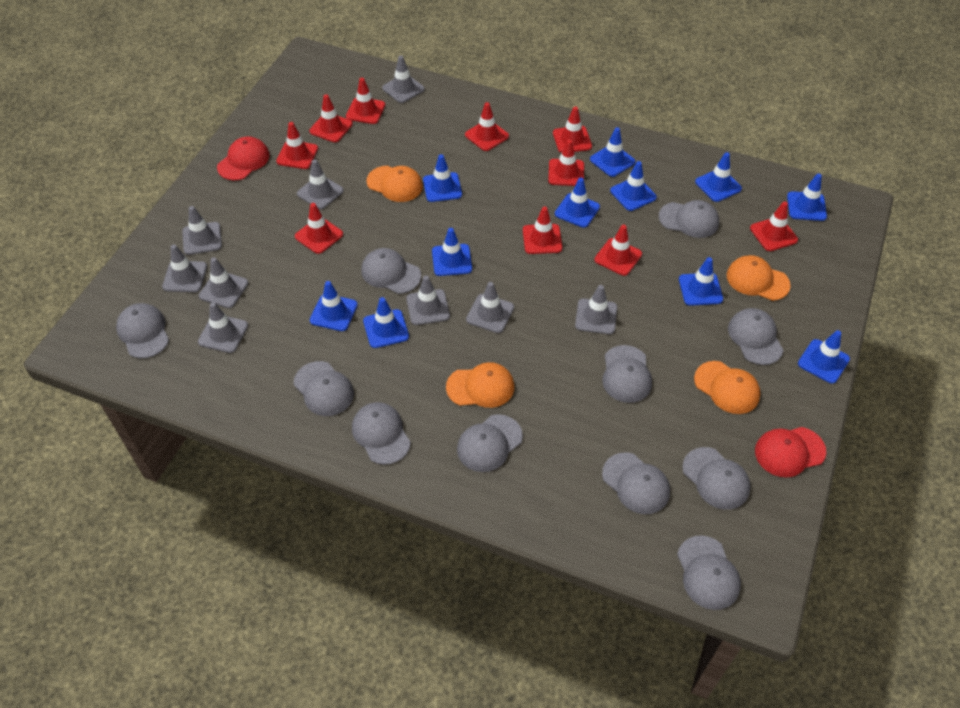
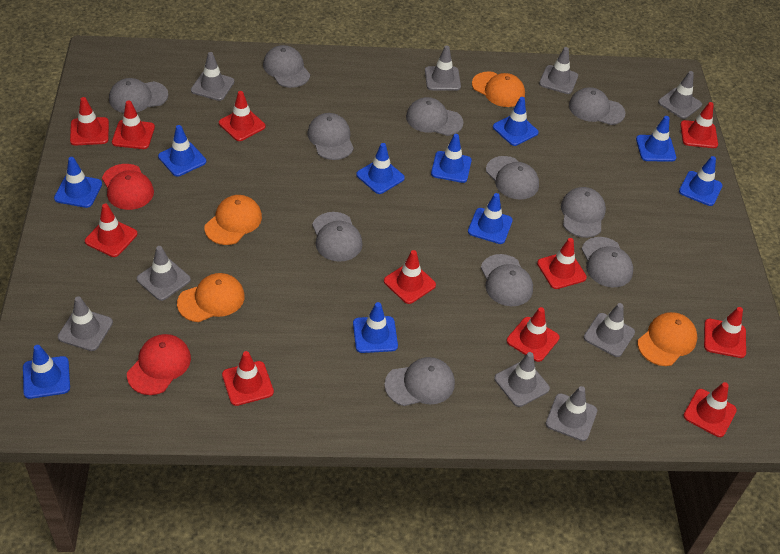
blue traffic cone: 11 -> 10
red traffic cone: 10 -> 11

